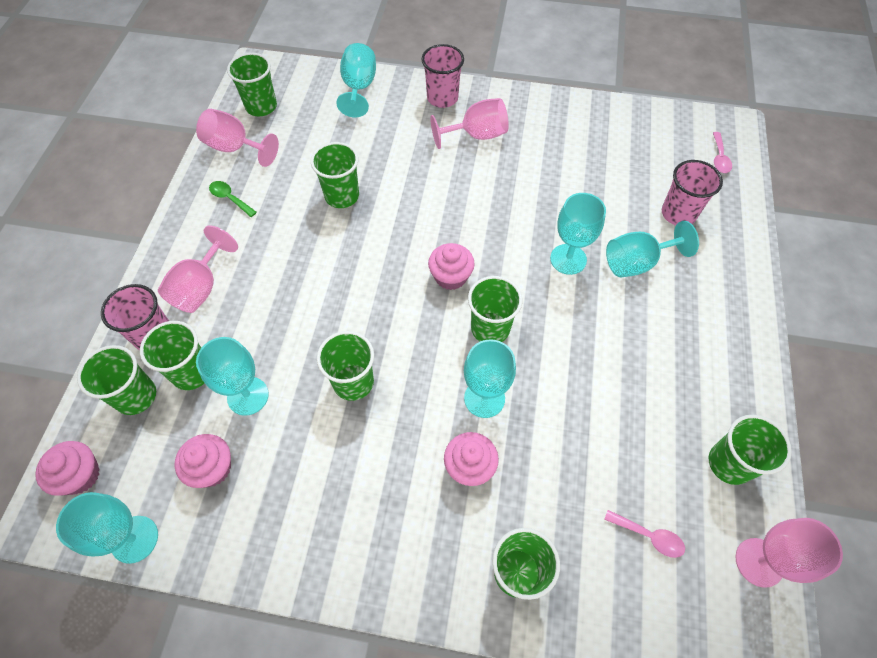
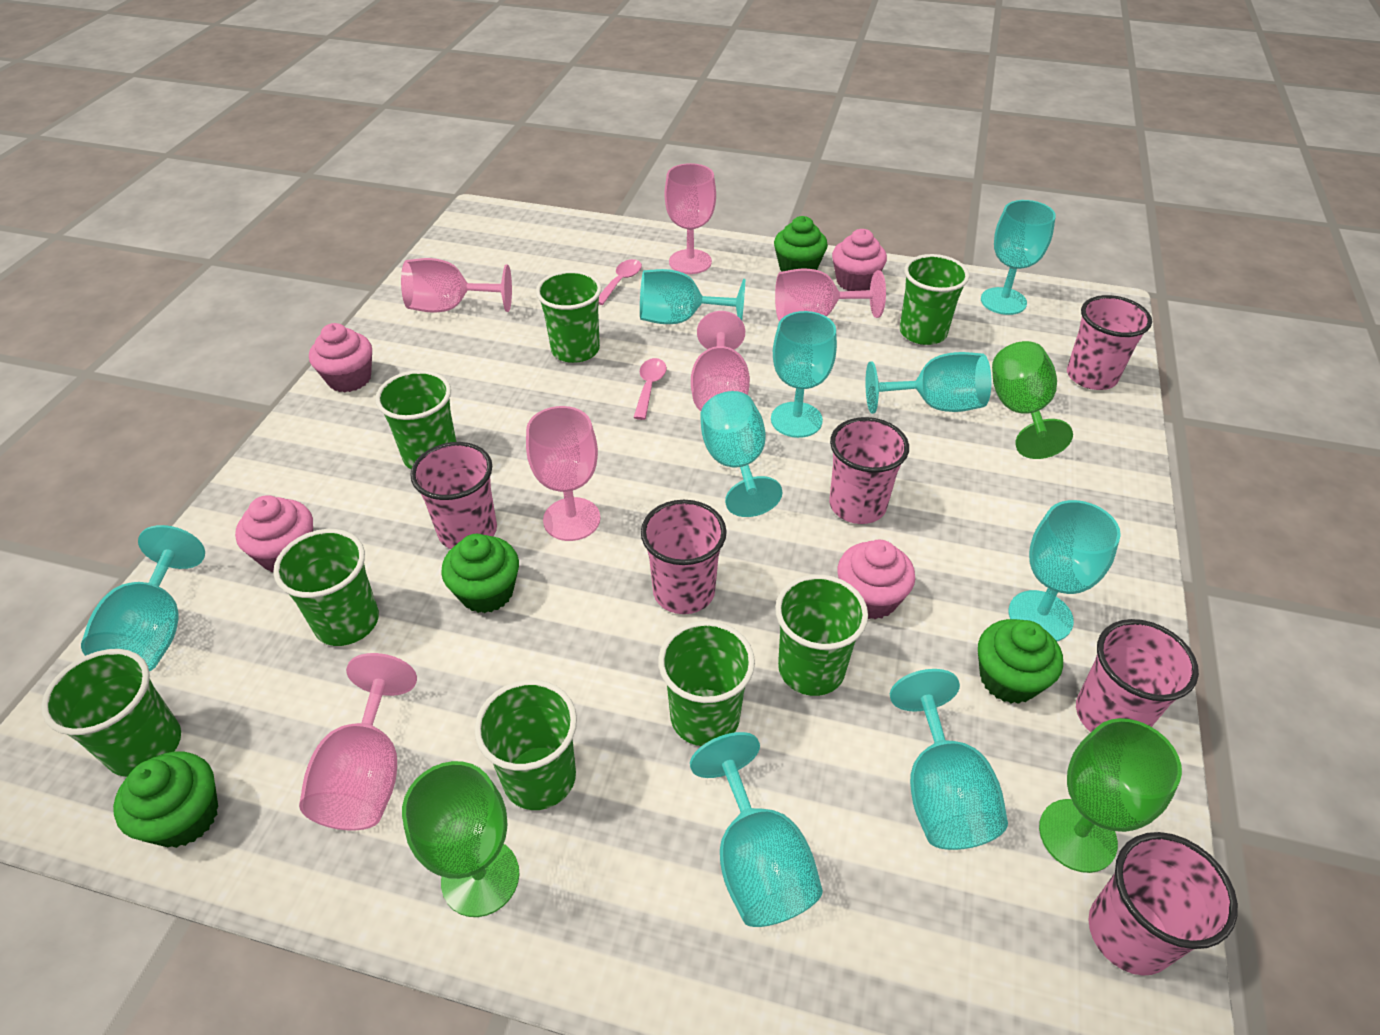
green cupcake: 0 -> 4
green goblet: 0 -> 3
green spoon: 1 -> 0
pink cup: 3 -> 6
pink goblet: 4 -> 6
turquoise goblet: 6 -> 9

